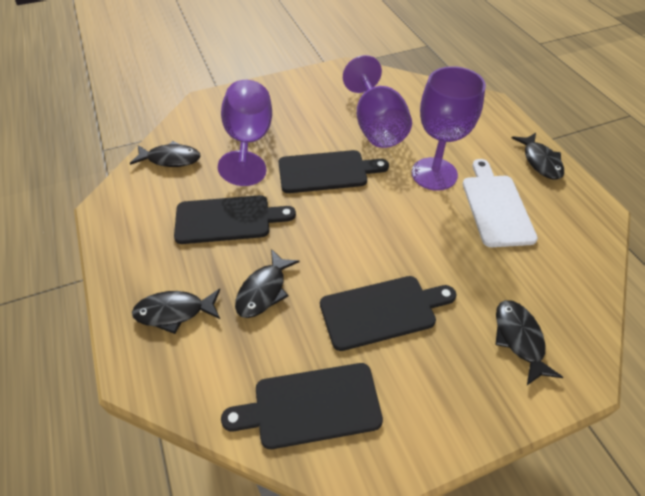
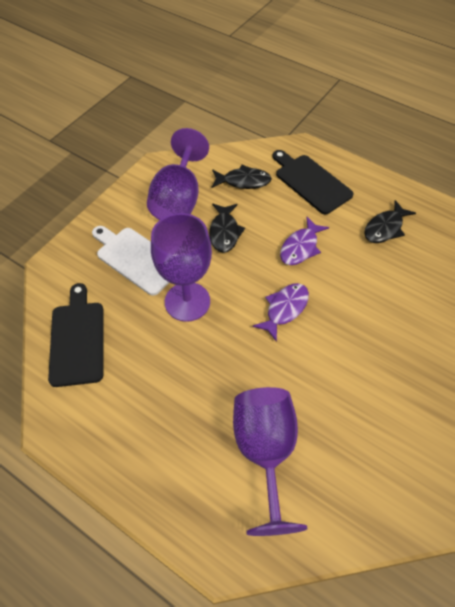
black cutting board: 4 -> 2
black fish: 5 -> 3
purple fish: 0 -> 2

